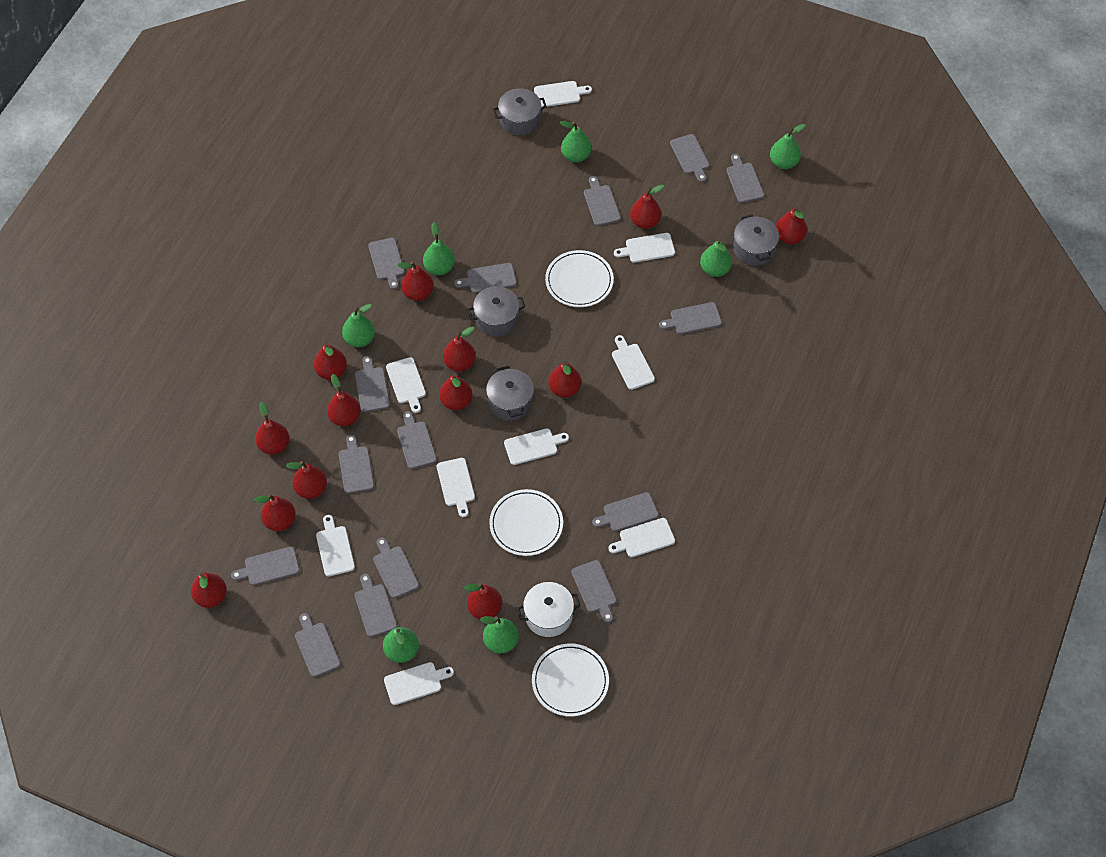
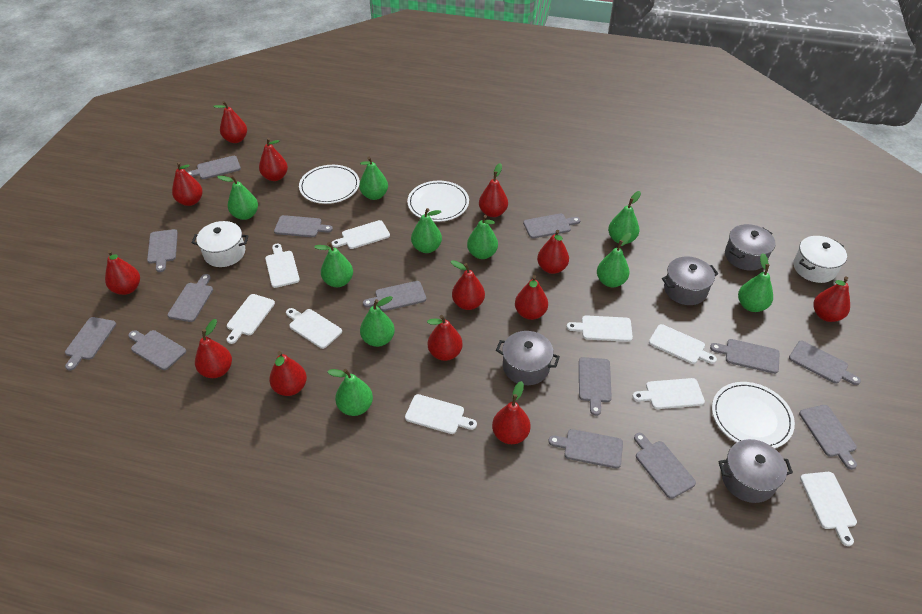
green pear: 7 -> 10
grey cutting board: 15 -> 14
white pot: 1 -> 2

